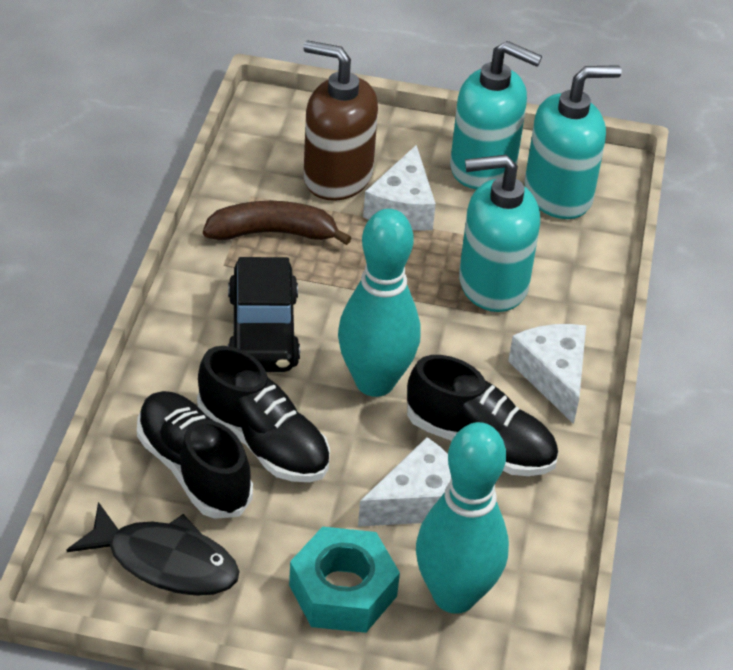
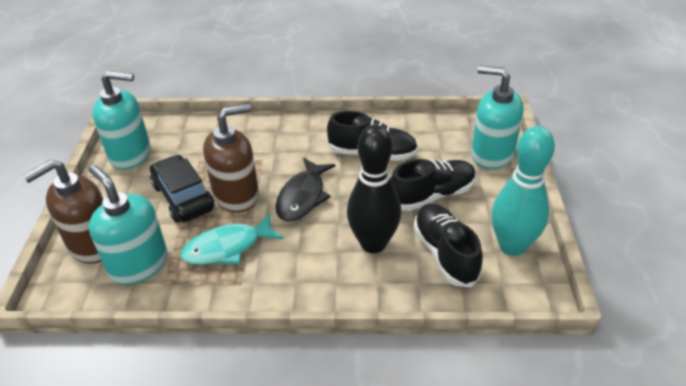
black bowling pin: 0 -> 1
brown banana: 1 -> 0
brown soap dispenser: 1 -> 2
turquoise bowling pin: 2 -> 1
turquoise fish: 0 -> 1
turquoise nut: 1 -> 0
white cheese: 3 -> 0

